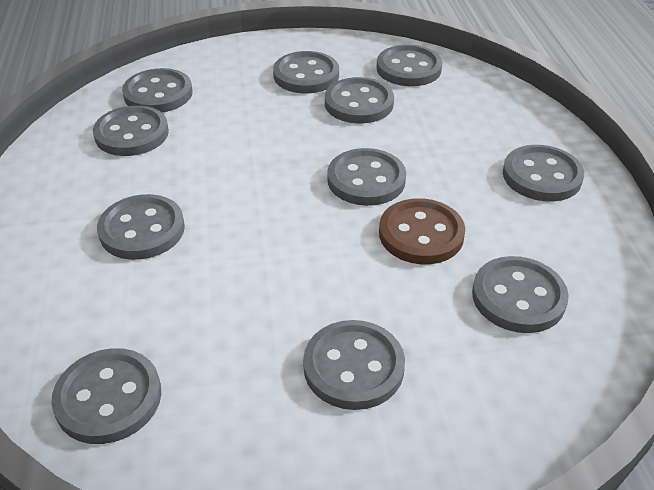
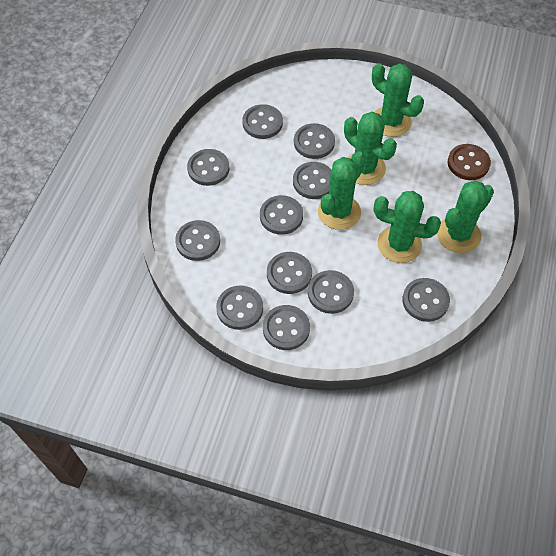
green cactus: 0 -> 5

